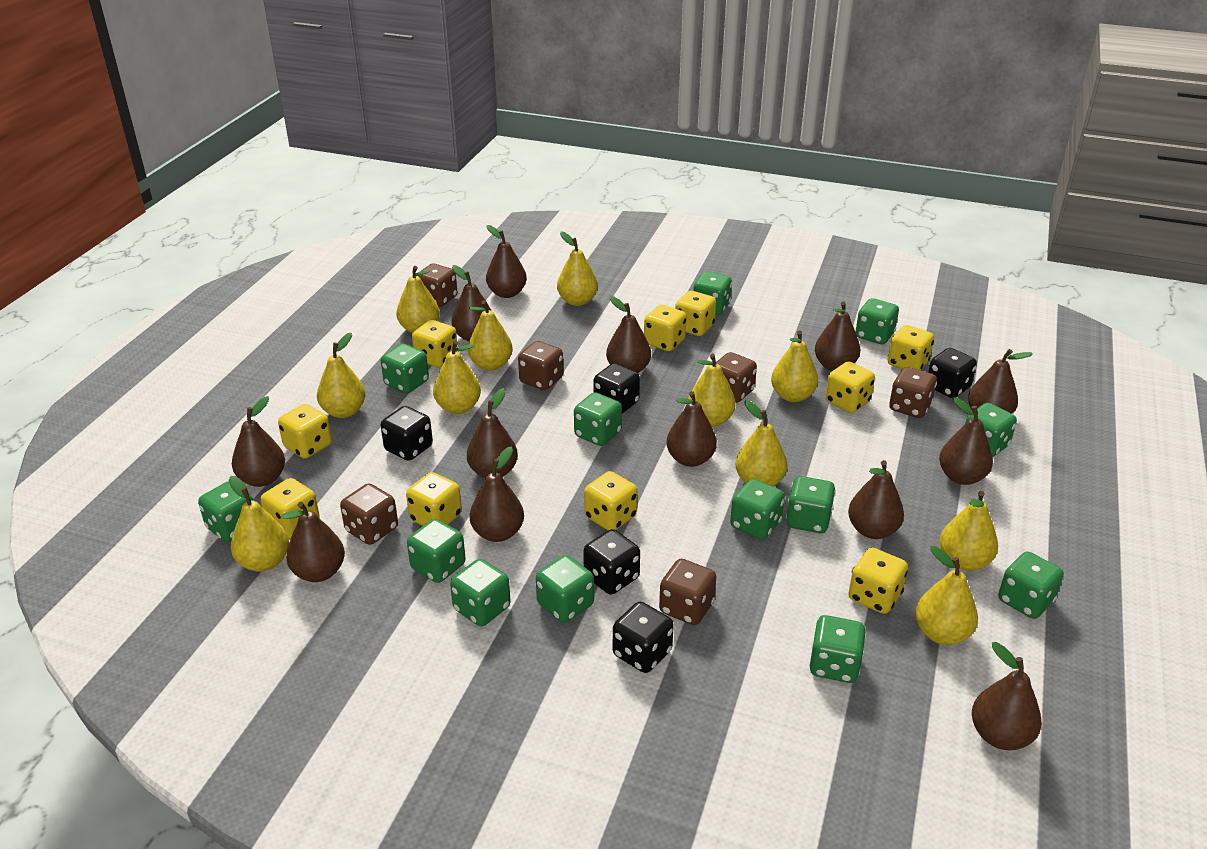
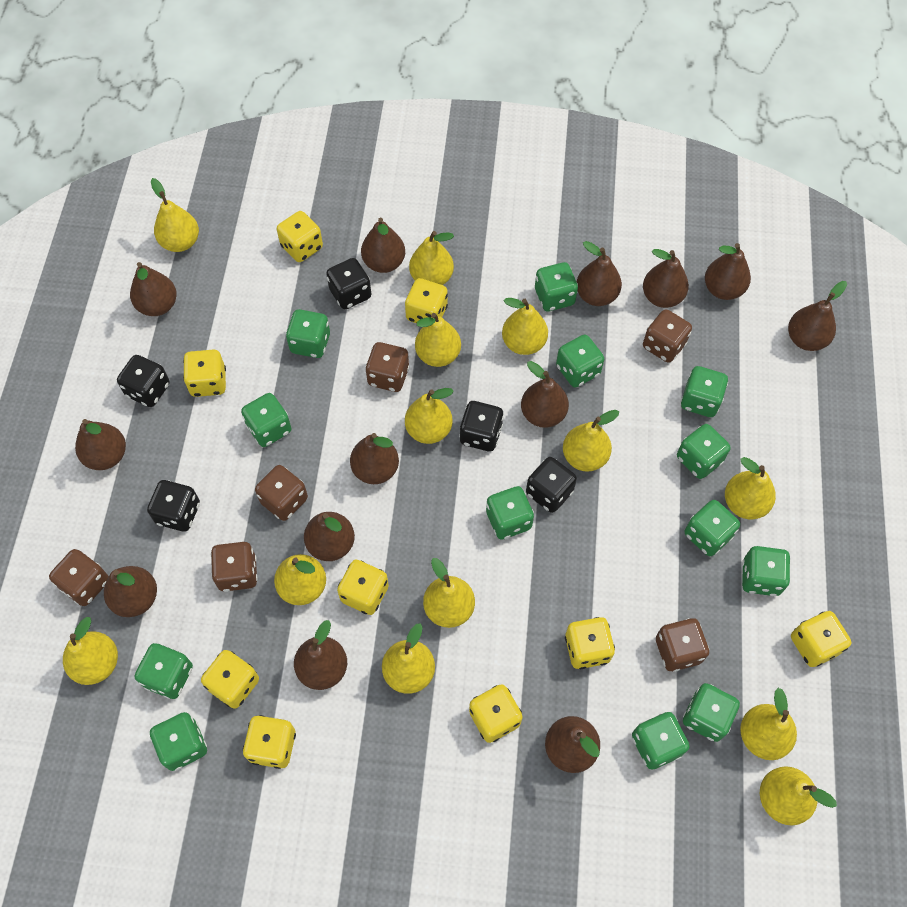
yellow dice: 10 -> 9
yellow pear: 11 -> 13

